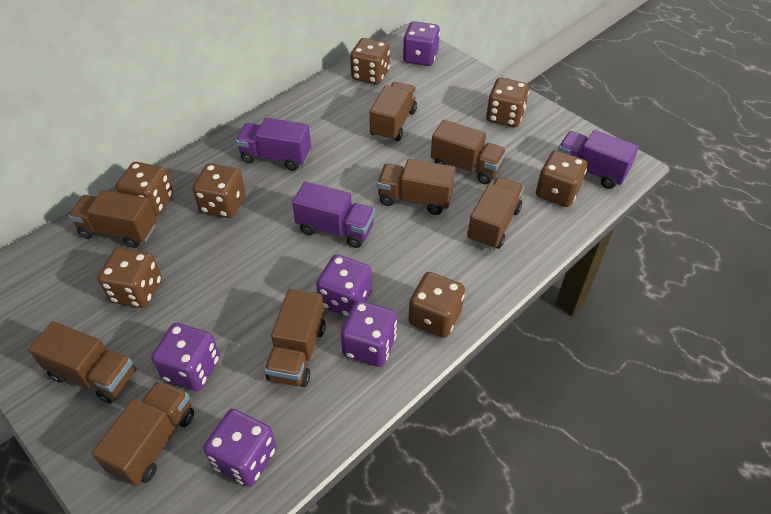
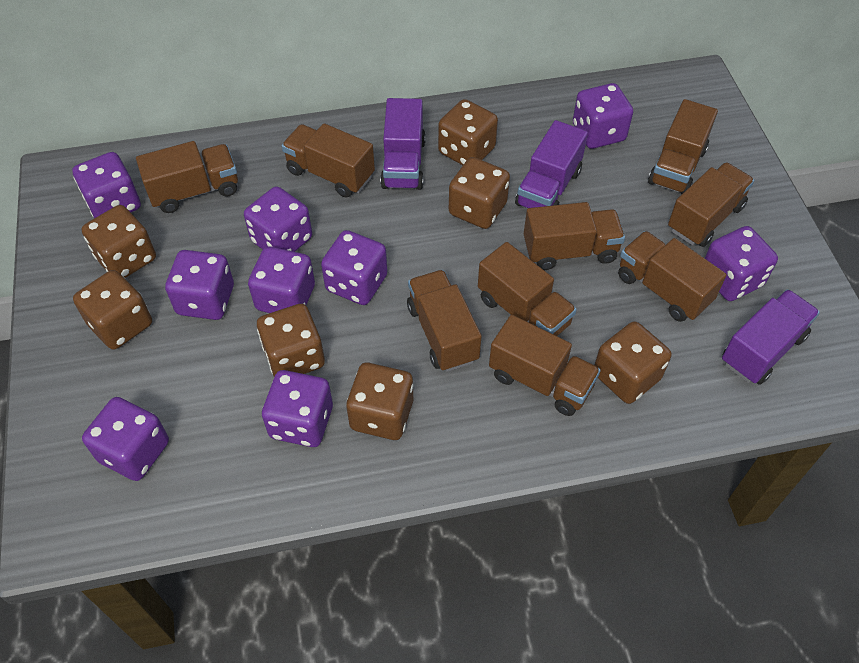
brown truck: 8 -> 9
purple dice: 5 -> 9

